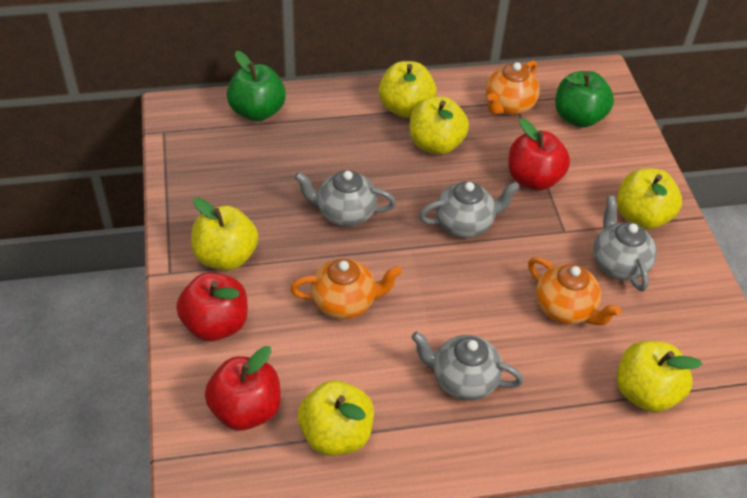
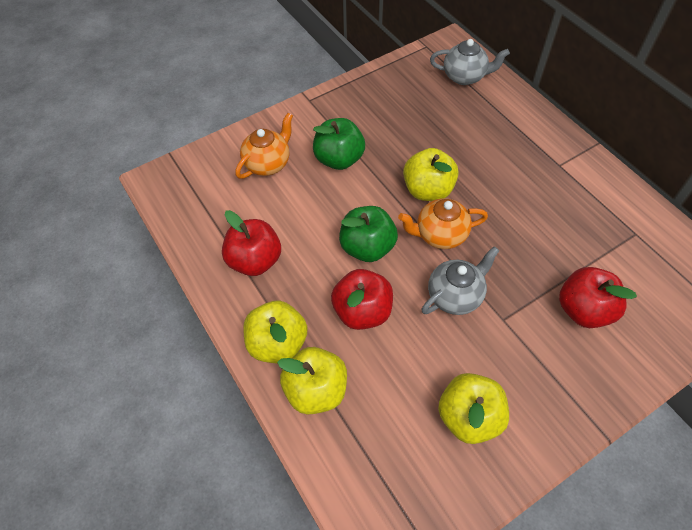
grey teapot: 4 -> 2
orange teapot: 3 -> 2
yellow apple: 6 -> 4

